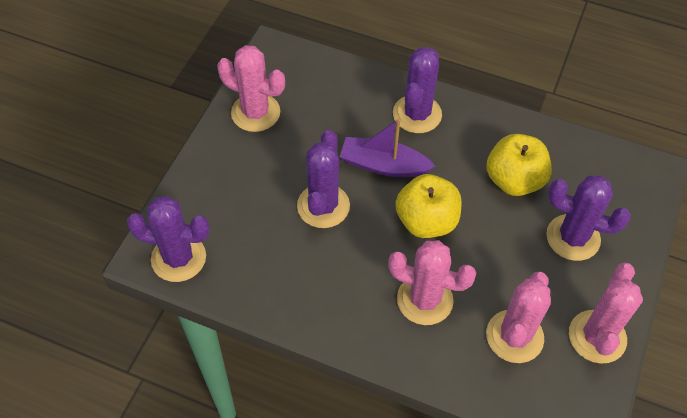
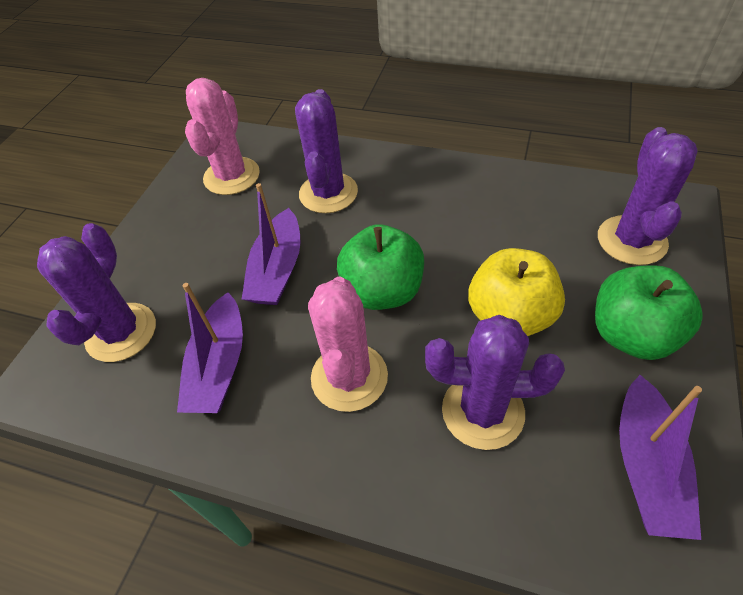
green apple: 0 -> 2
pink cactus: 4 -> 2
purple boat: 1 -> 3
yellow apple: 2 -> 1

